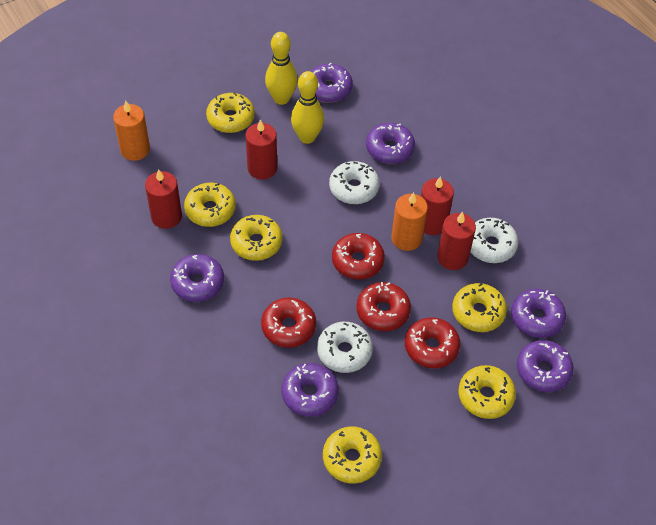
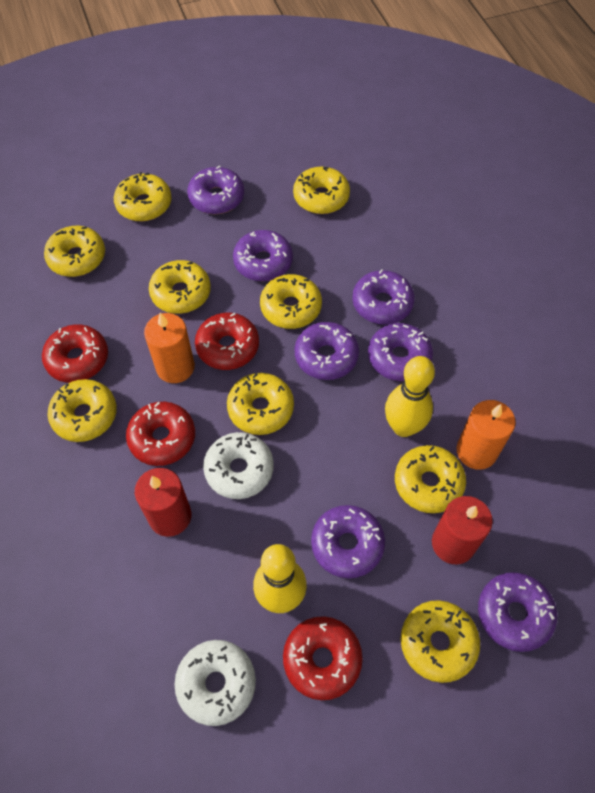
purple donut: 6 -> 7
red candle: 4 -> 2
white donut: 3 -> 2
yellow donut: 6 -> 9

